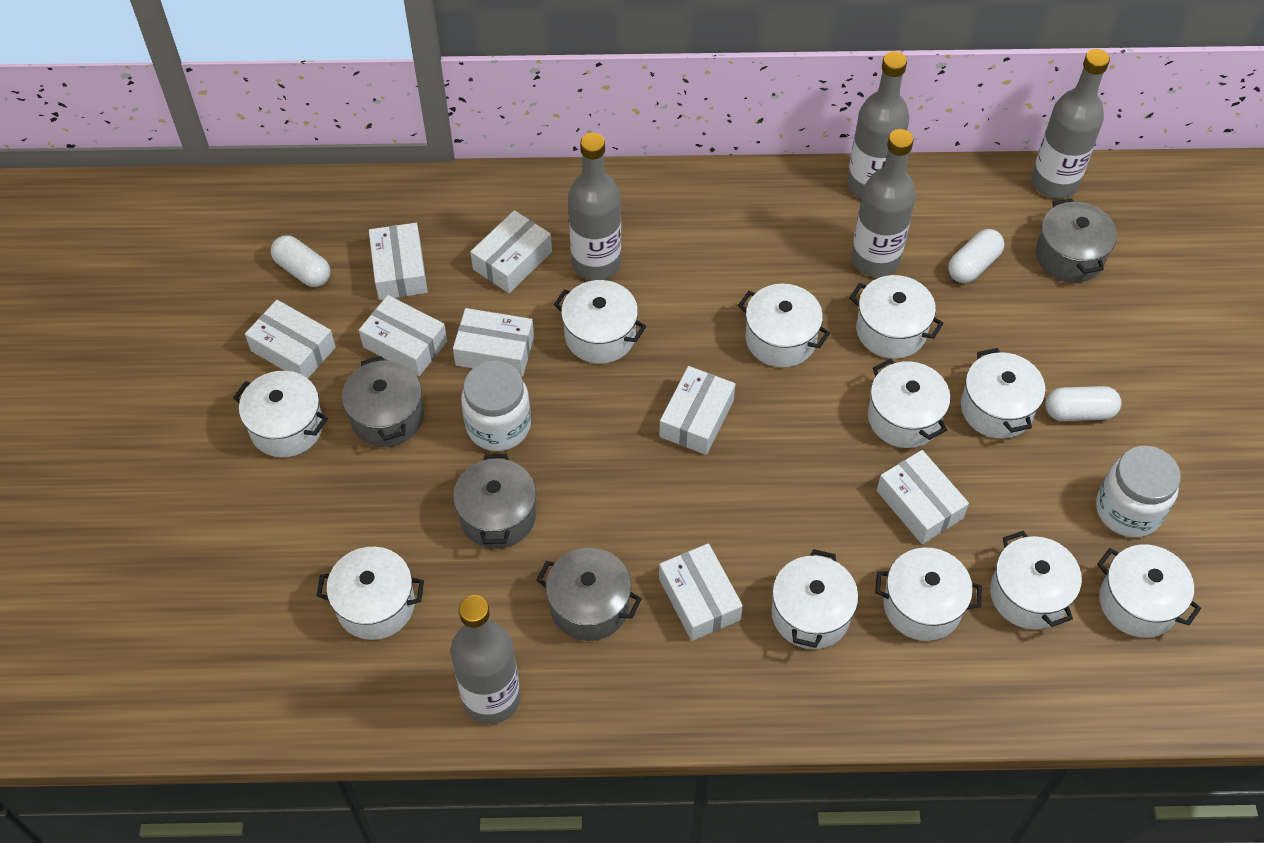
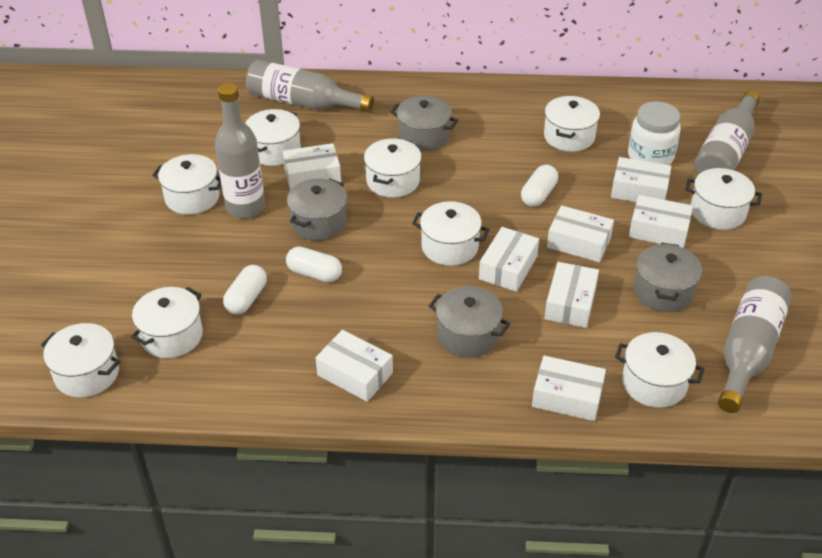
grey bottle: 5 -> 4
white jar: 2 -> 1
white pot: 11 -> 9

